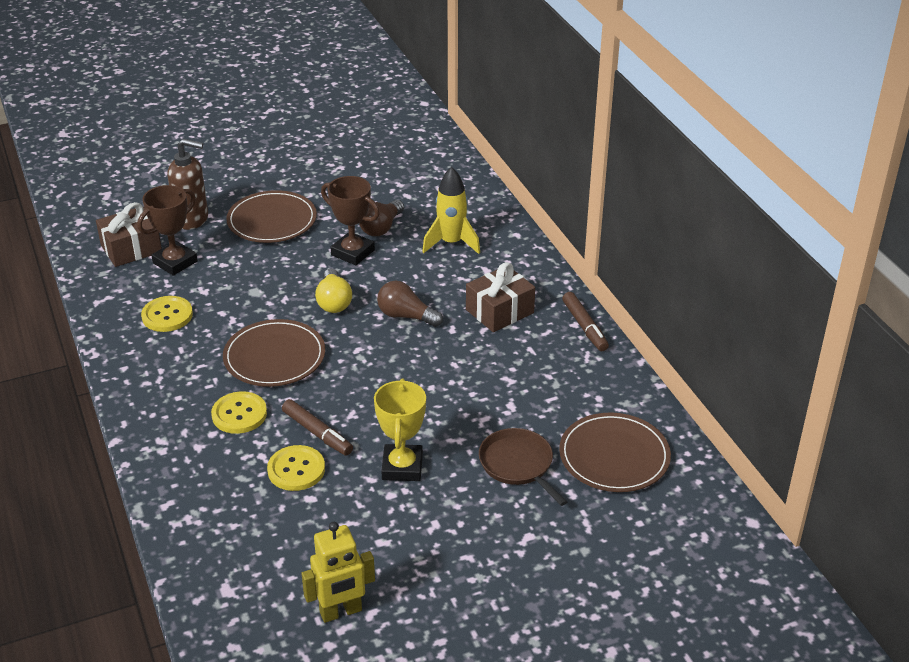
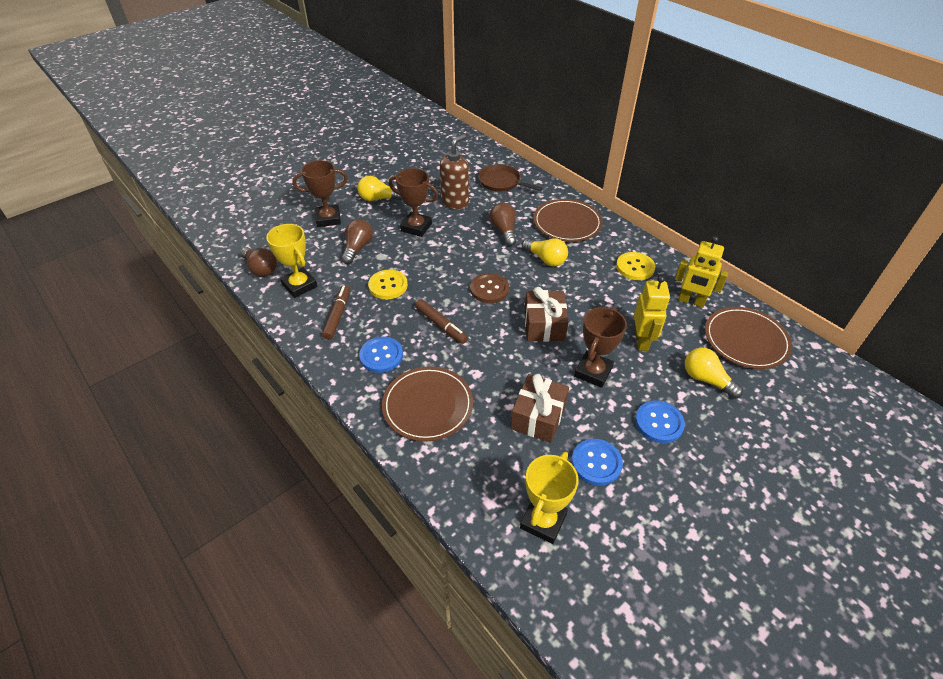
blue button: 0 -> 3
brown button: 0 -> 1
brown light bulb: 2 -> 3
brown trophy: 2 -> 3
yellow button: 3 -> 2
yellow light bulb: 1 -> 3
yellow robot: 1 -> 2
yellow rocket: 1 -> 0
yellow trophy: 1 -> 2

